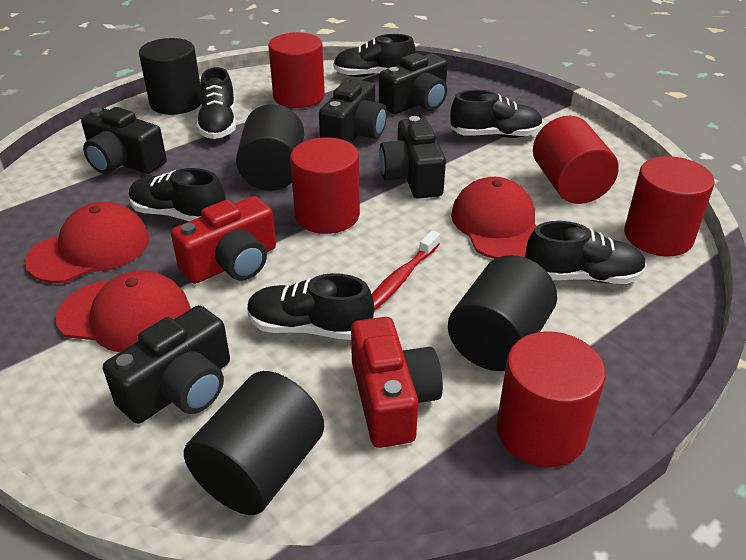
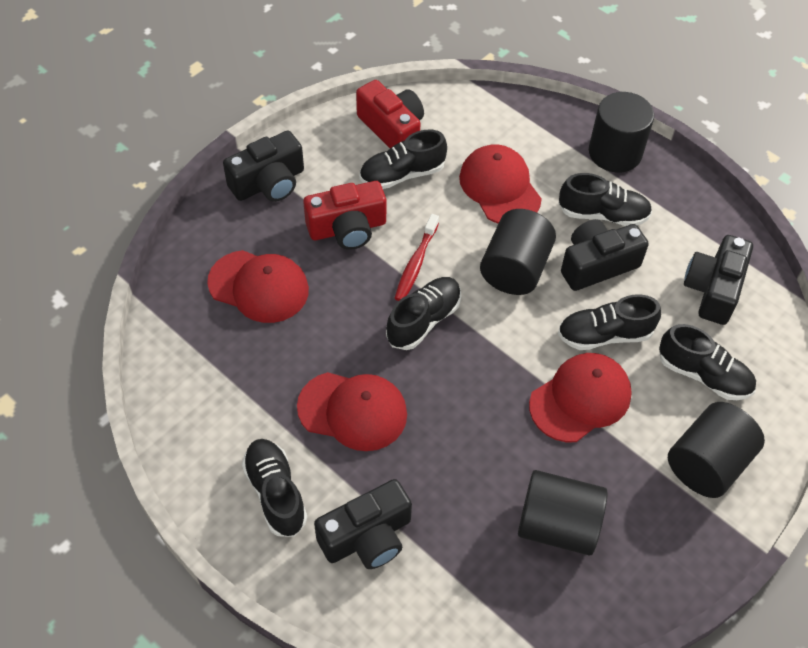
black camera: 5 -> 4
red cap: 3 -> 4
red cylinder: 5 -> 0

